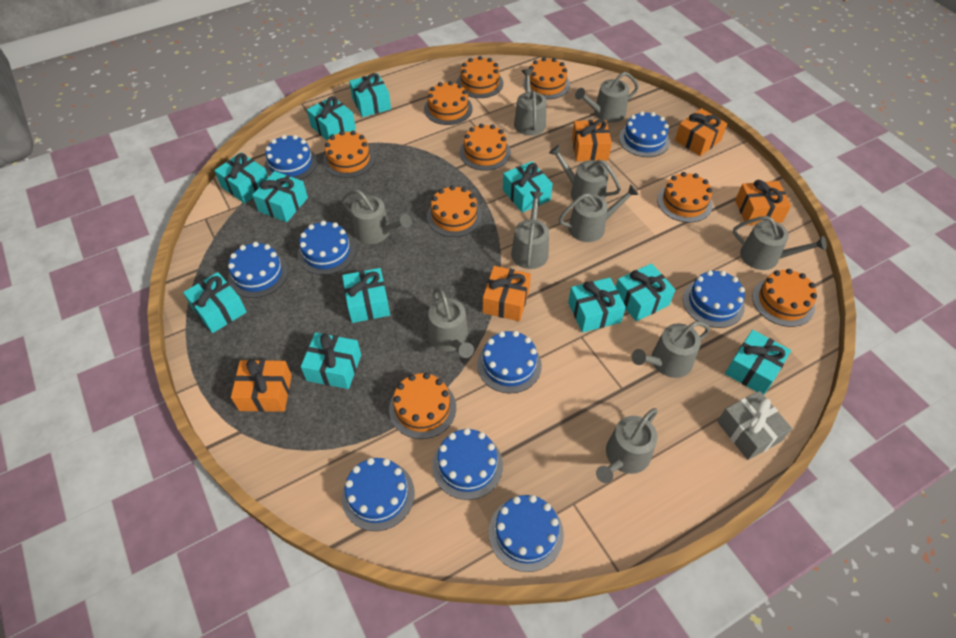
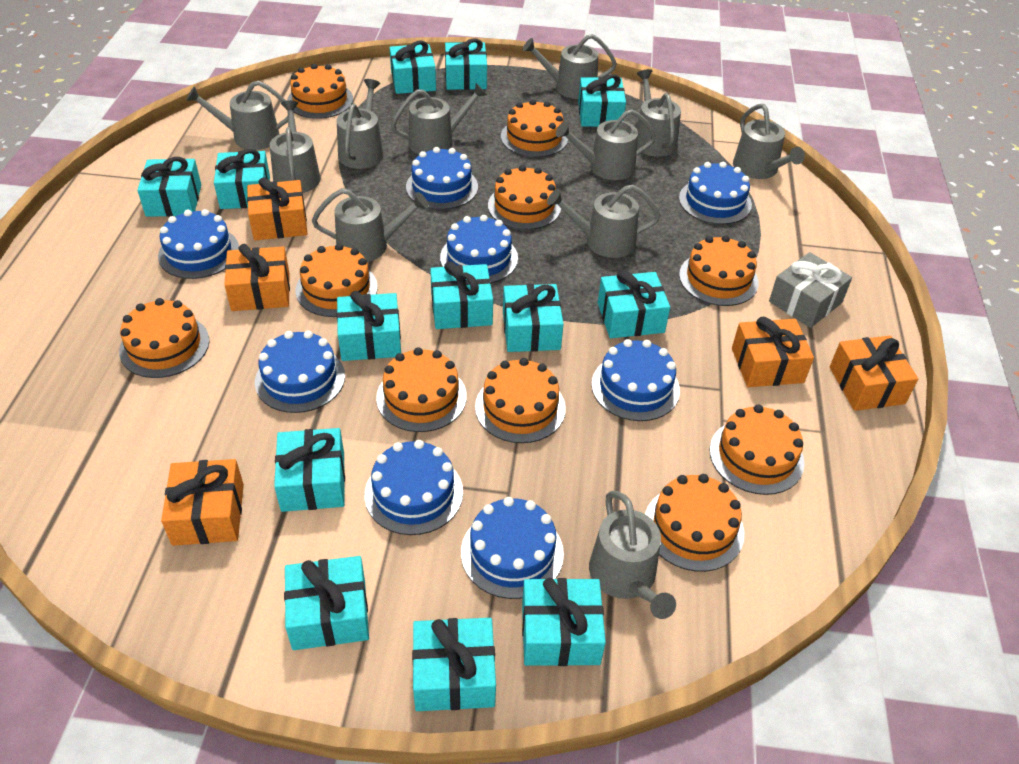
blue cake: 9 -> 8
grey watering can: 10 -> 11
orange cake: 9 -> 10
turquoise gift: 11 -> 13

